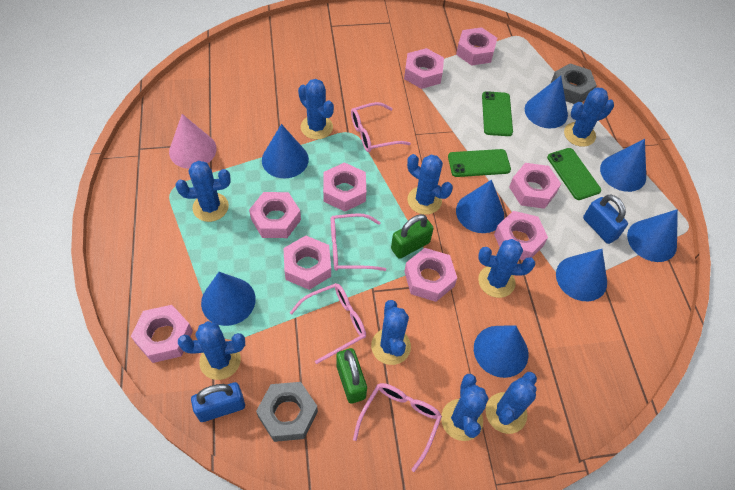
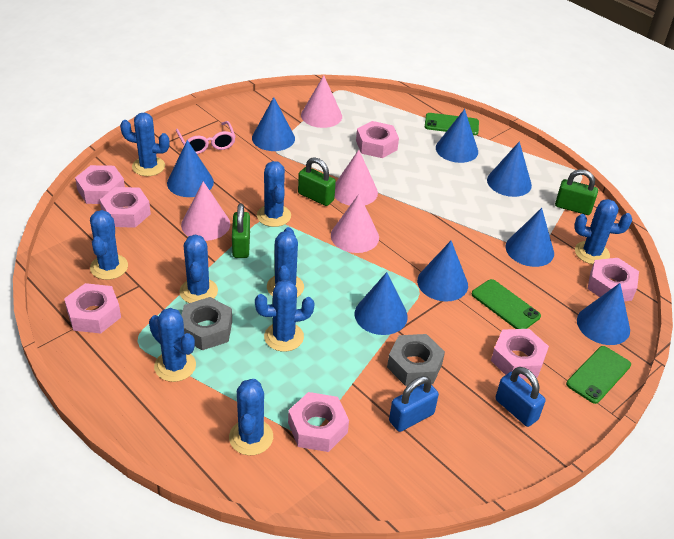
green padlock: 2 -> 3
pink cone: 1 -> 4
pink glasses: 4 -> 1
pink nut: 9 -> 7

